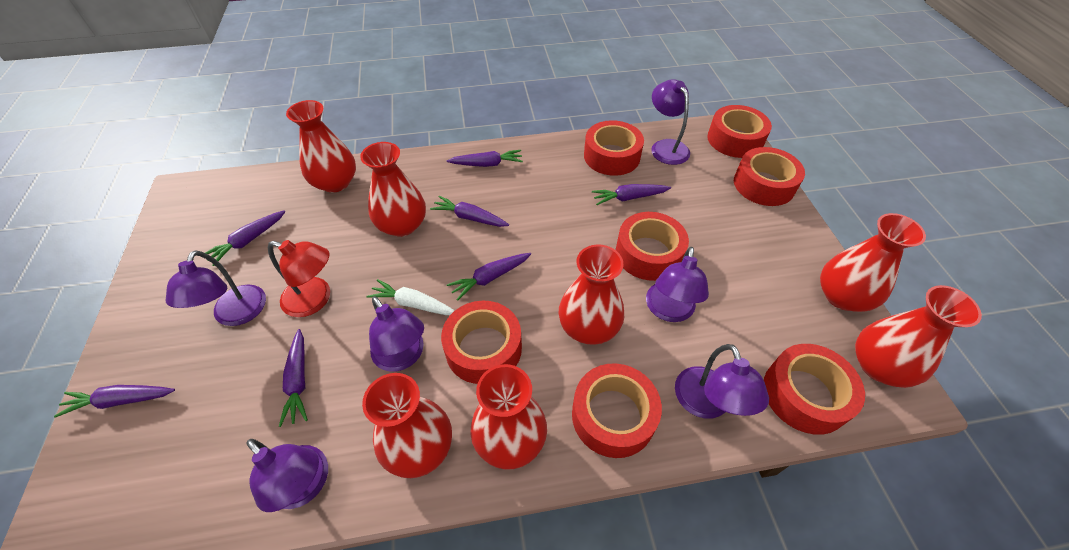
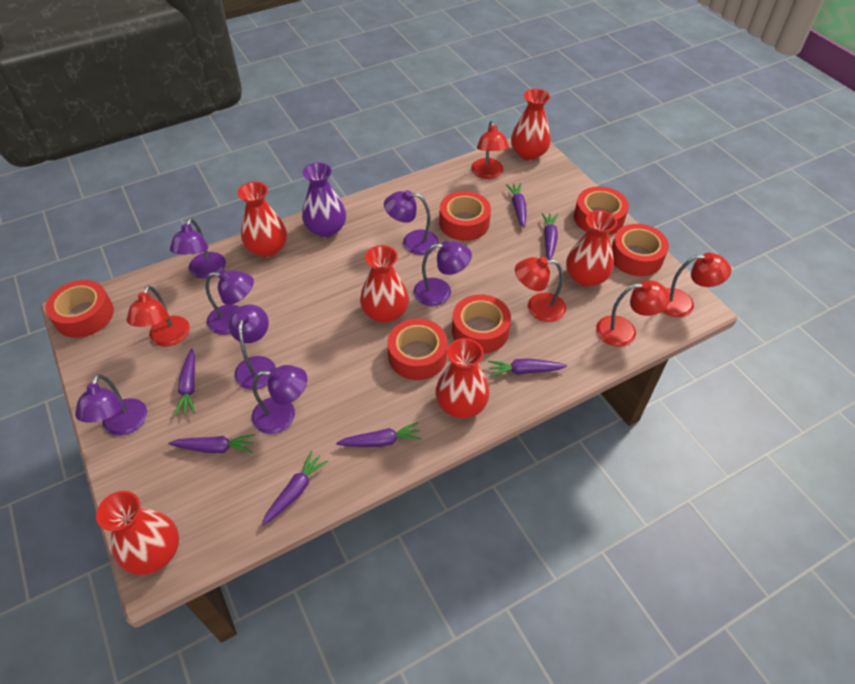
purple lamp: 6 -> 7
purple vase: 0 -> 1
red lamp: 1 -> 5
red tape: 7 -> 6
red vase: 7 -> 6
white carrot: 1 -> 0

